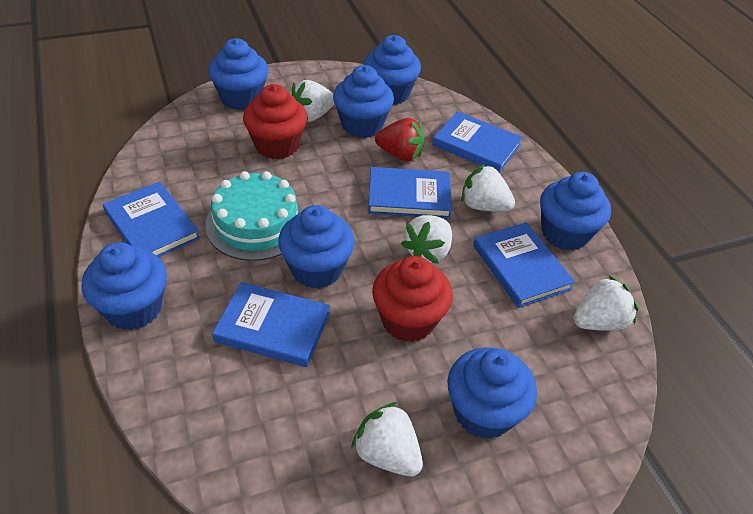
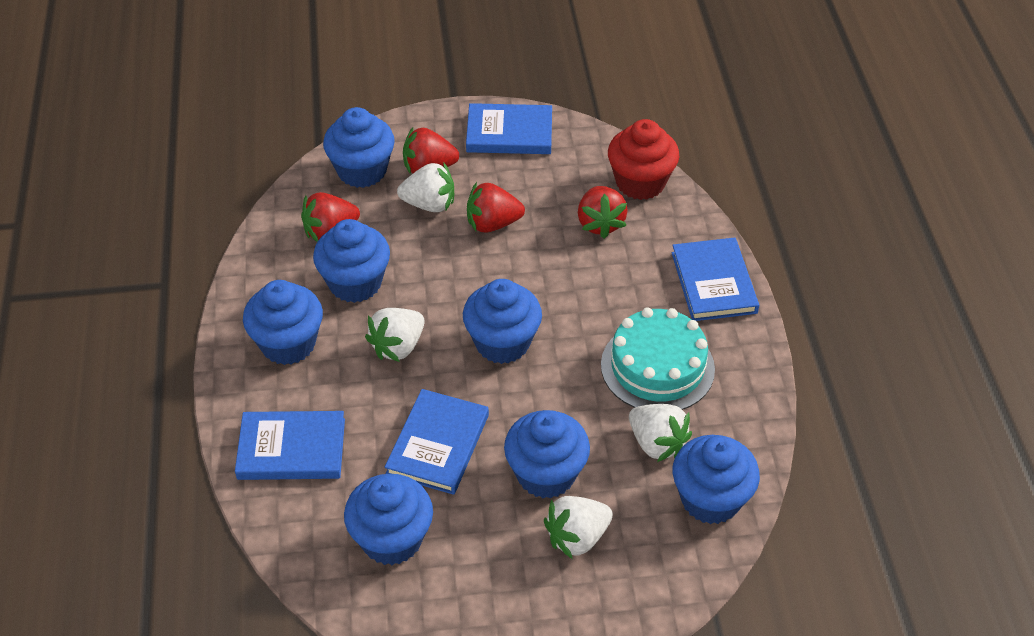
blue book: 5 -> 4
red cupcake: 2 -> 1
red strawberry: 1 -> 4
white strawberry: 5 -> 4

